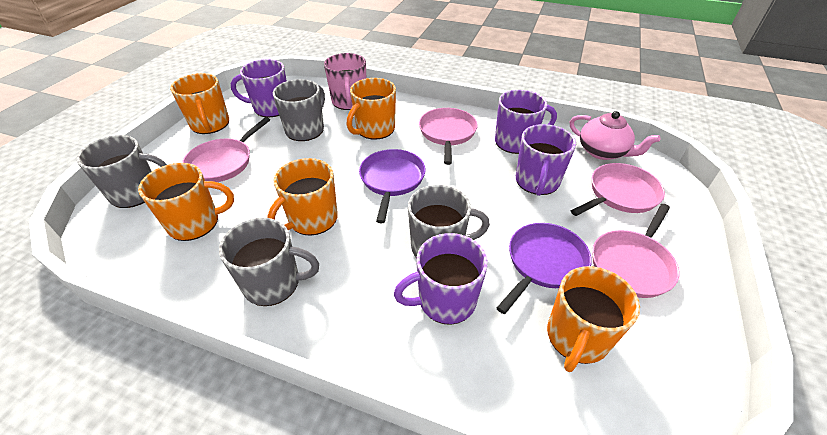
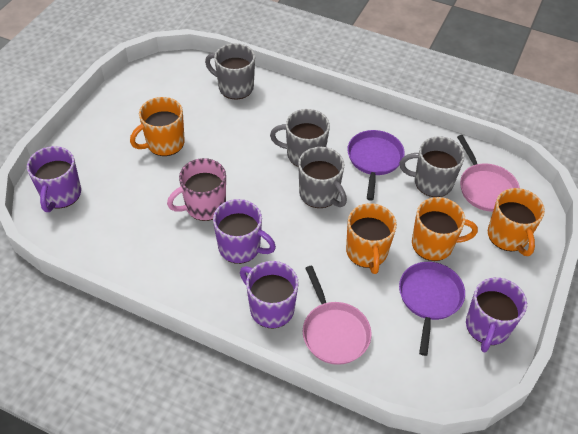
orange mug: 5 -> 4
pink pan: 4 -> 2
pink teapot: 1 -> 0

